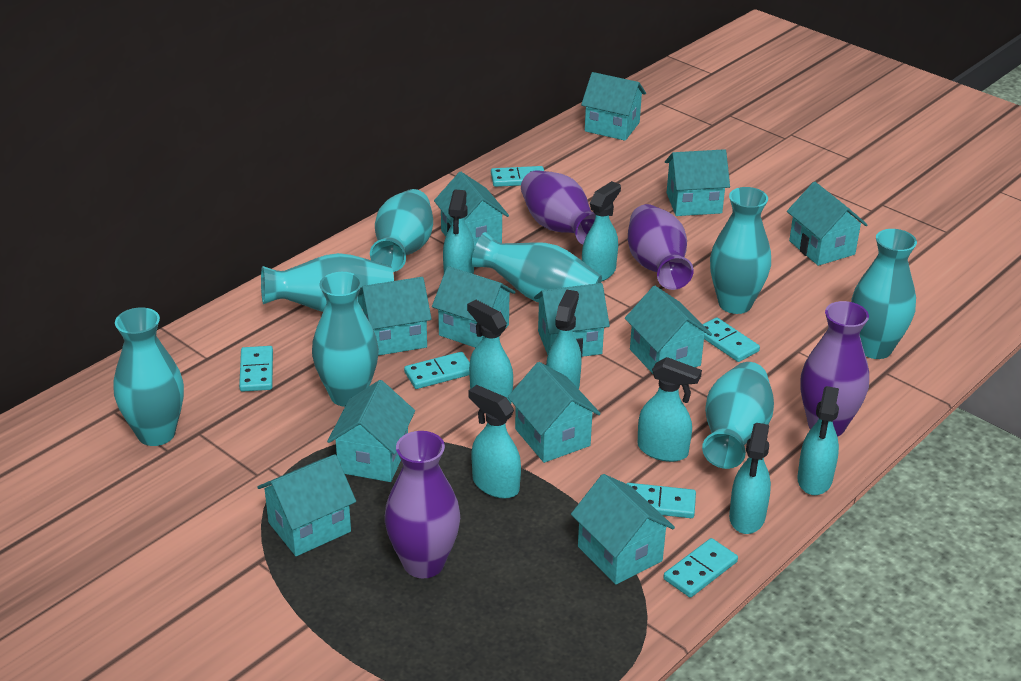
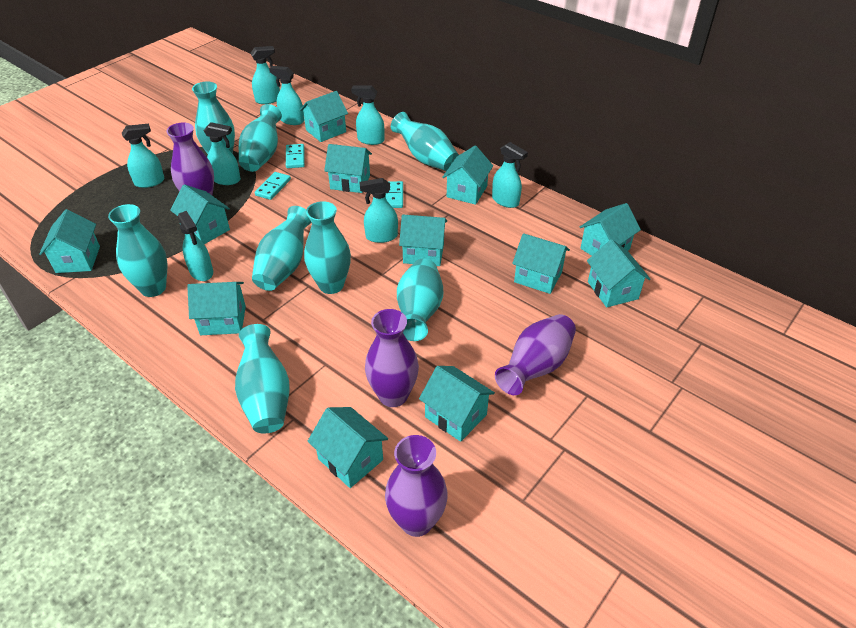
turquoise domino: 6 -> 3

